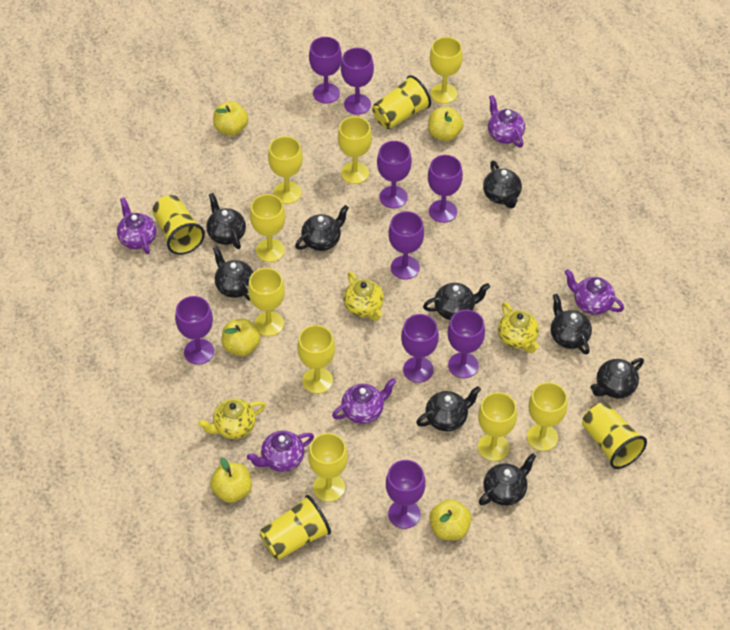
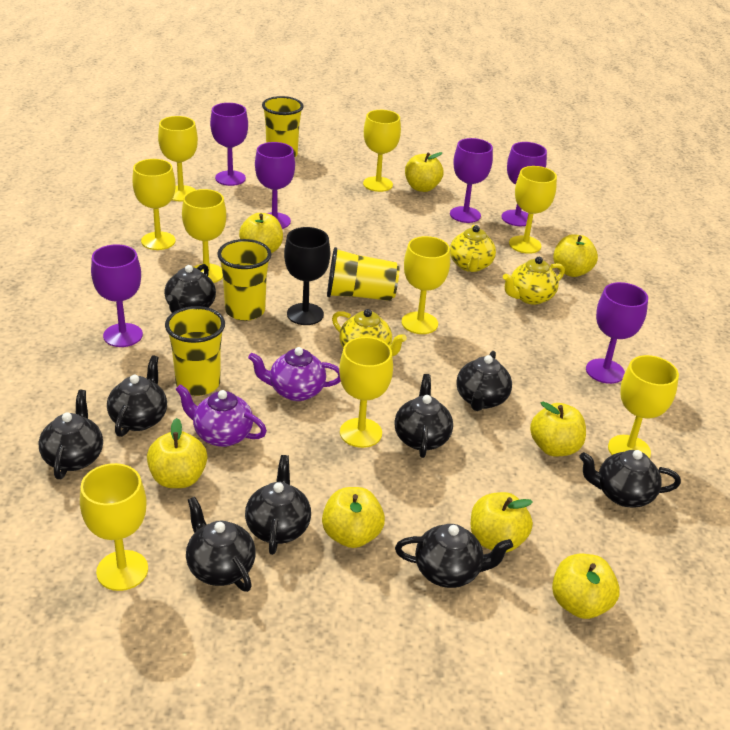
black goblet: 0 -> 1
purple goblet: 9 -> 6
purple teapot: 5 -> 2
yellow apple: 5 -> 8

